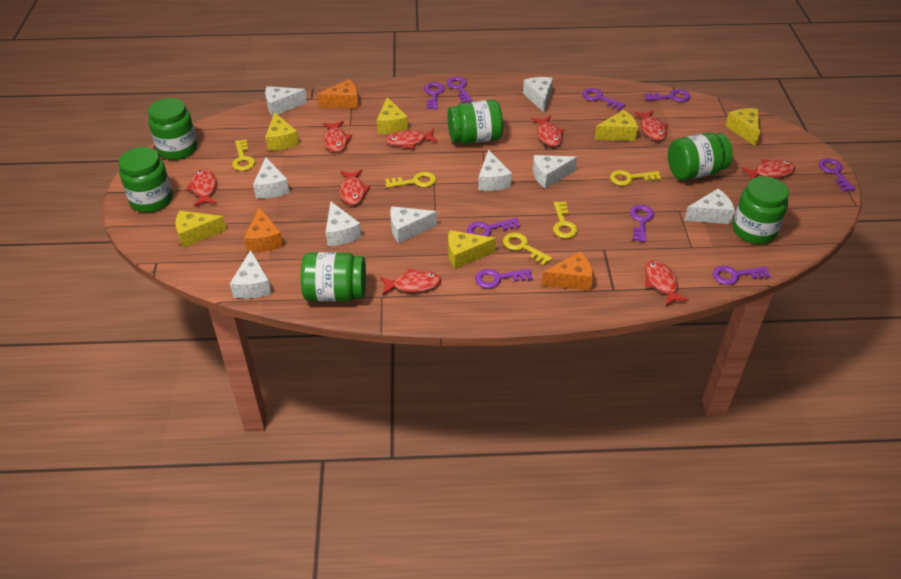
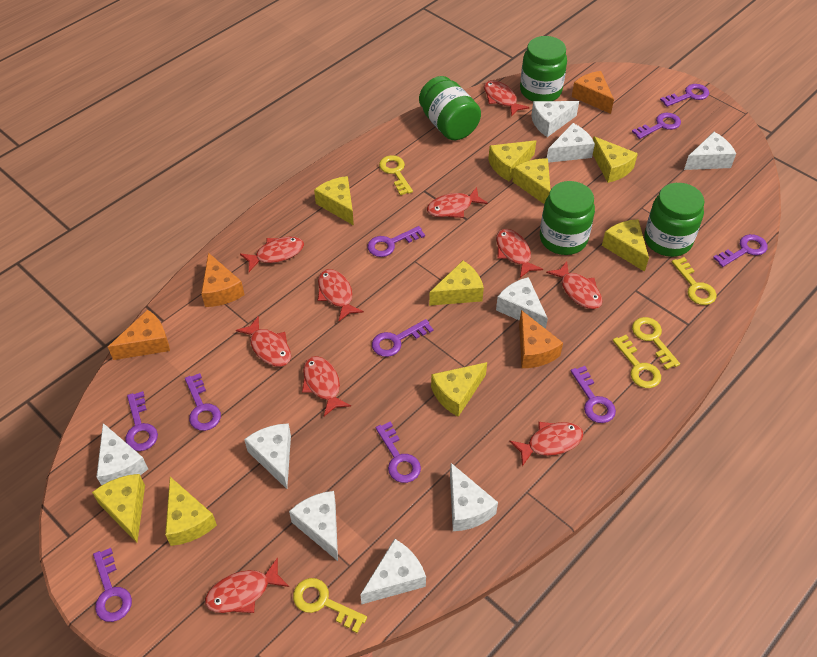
green jar: 6 -> 4
orange cheese: 3 -> 4
purple key: 9 -> 10
red fish: 9 -> 10
yellow cheese: 6 -> 9

